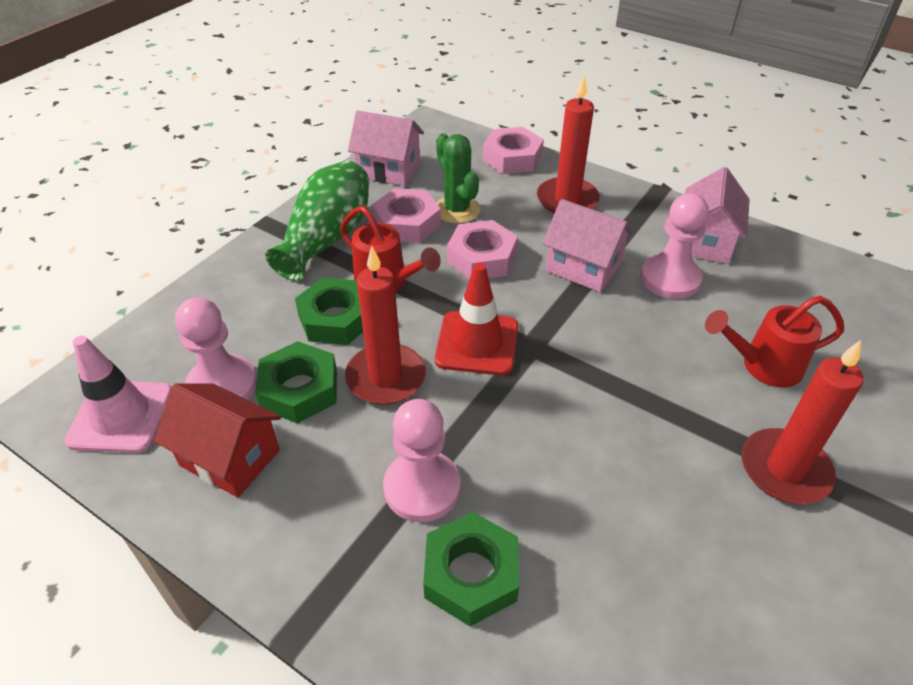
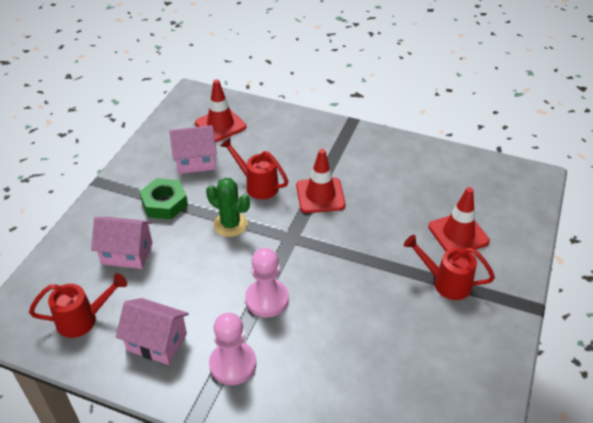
green nut: 3 -> 1
green vase: 1 -> 0
pink nut: 3 -> 0
pink pawn: 3 -> 2
pink traffic cone: 1 -> 0
red candle: 3 -> 0
red house: 1 -> 0
red traffic cone: 1 -> 3
red watering can: 2 -> 3

